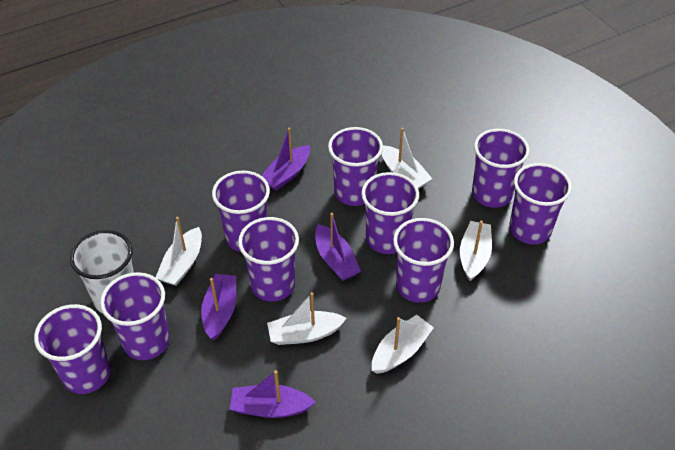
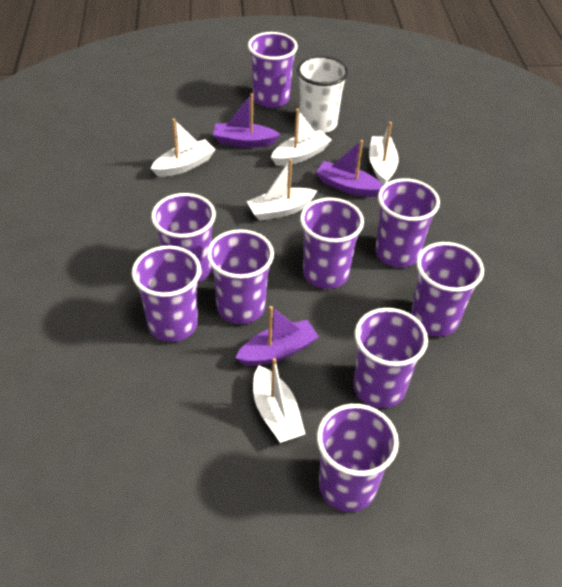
purple boat: 4 -> 3

